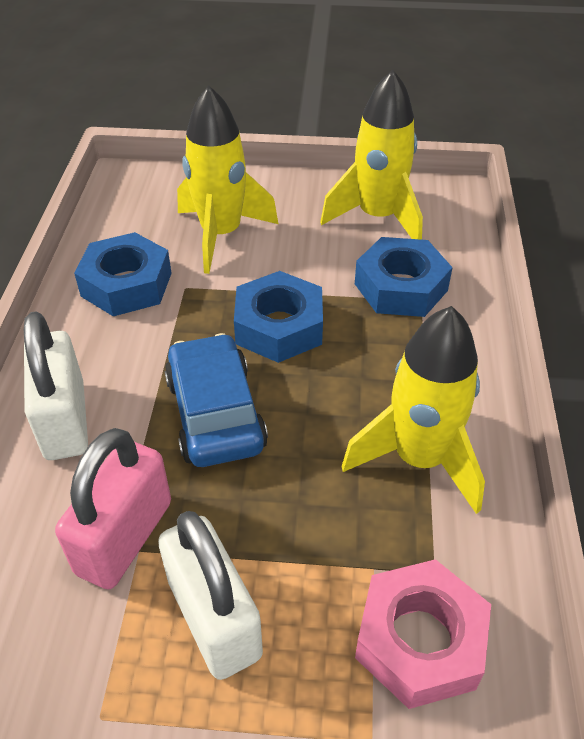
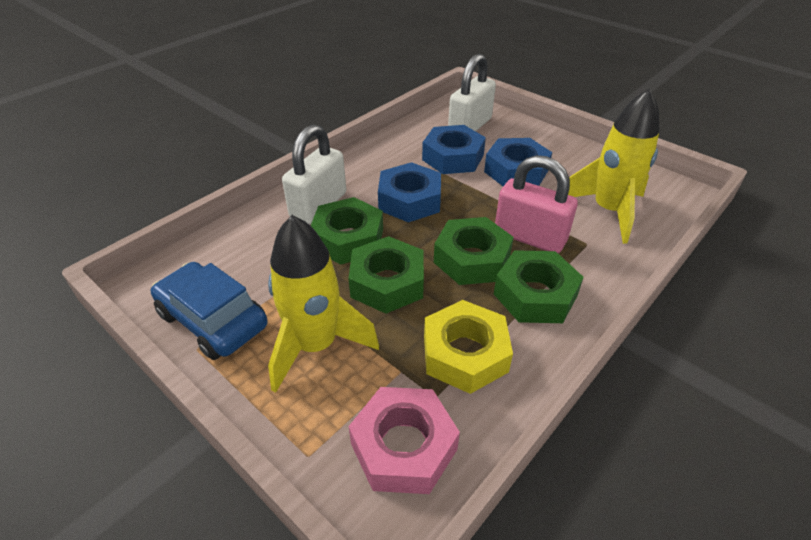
green nut: 0 -> 4
yellow nut: 0 -> 1
yellow rocket: 3 -> 2

